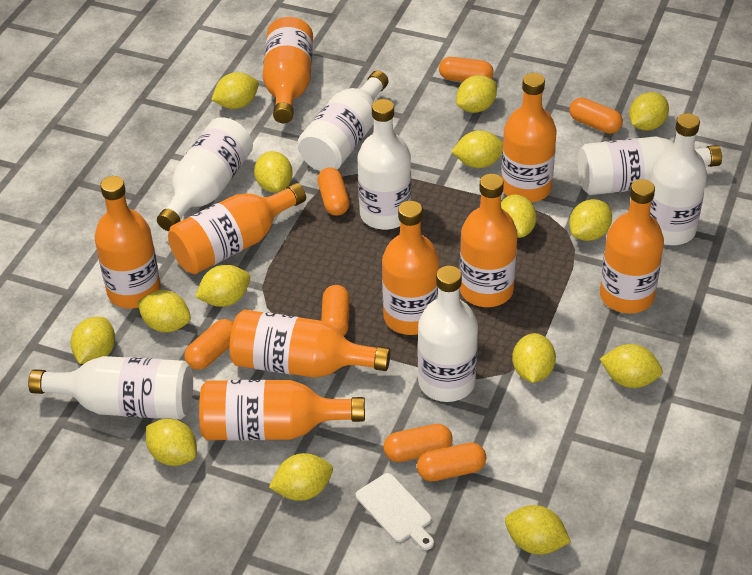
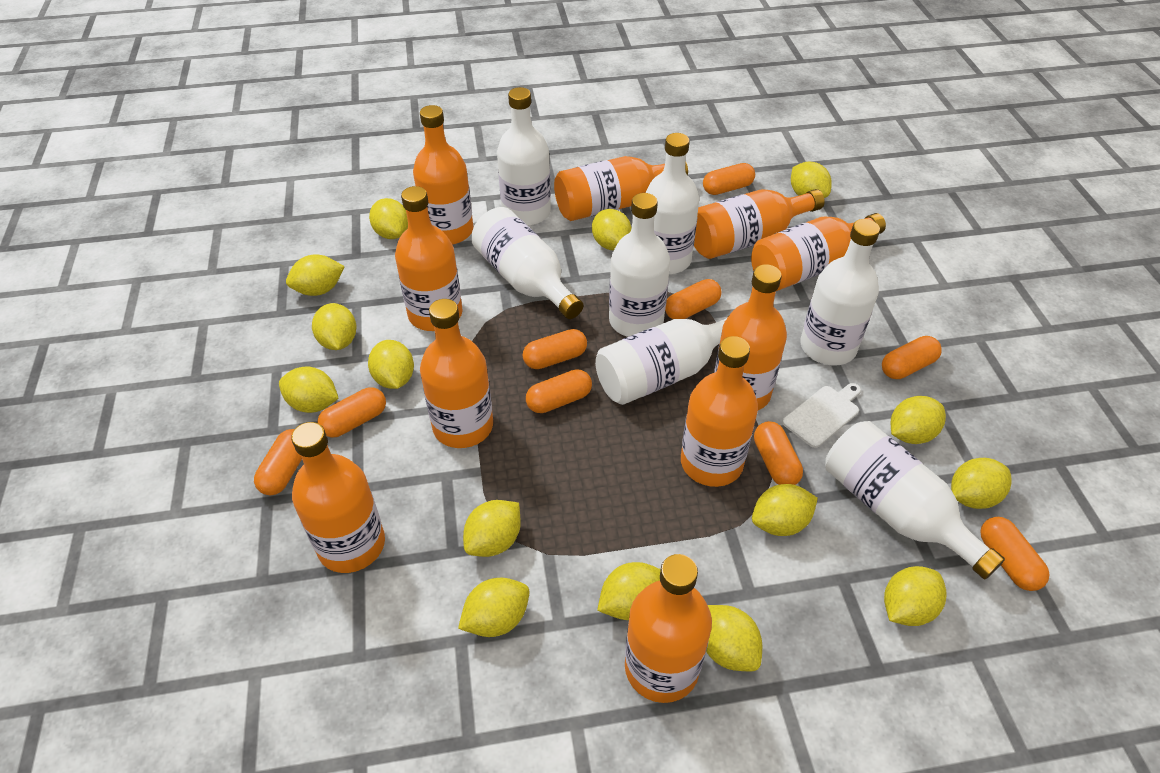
orange bottle: 9 -> 10
orange capsule: 7 -> 9

